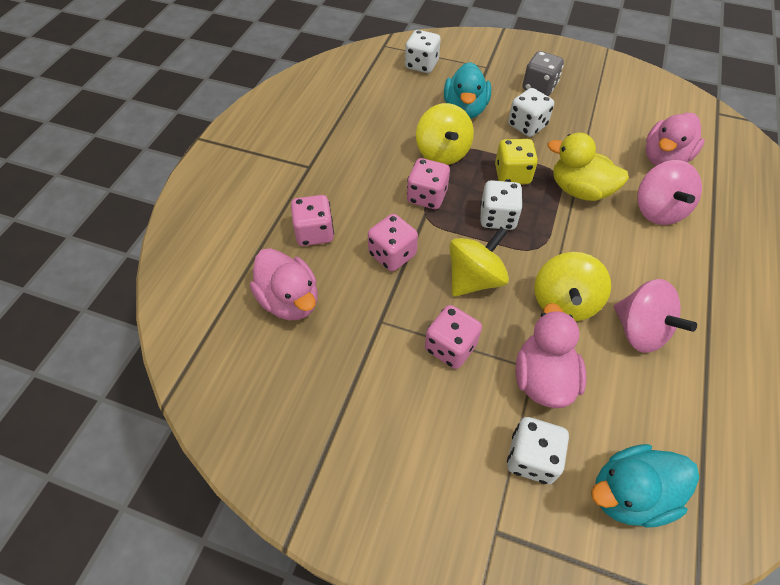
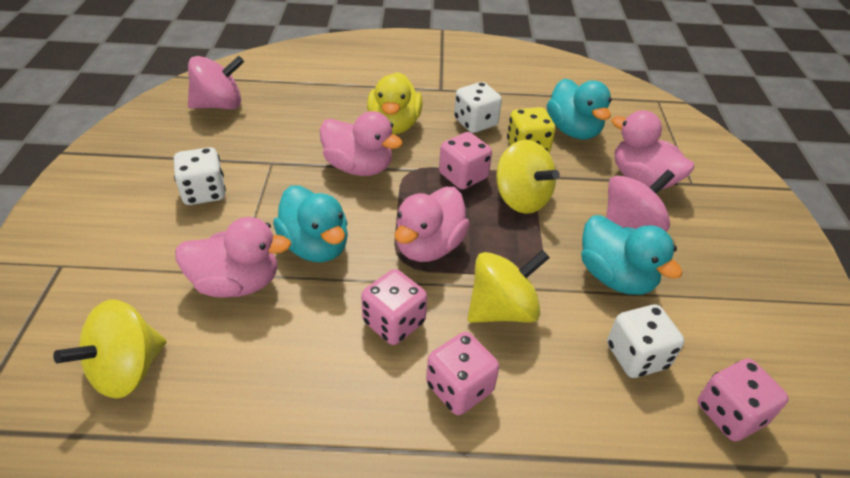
grey dice: 1 -> 0
pink duck: 3 -> 4
turquoise duck: 2 -> 3
white dice: 4 -> 3

